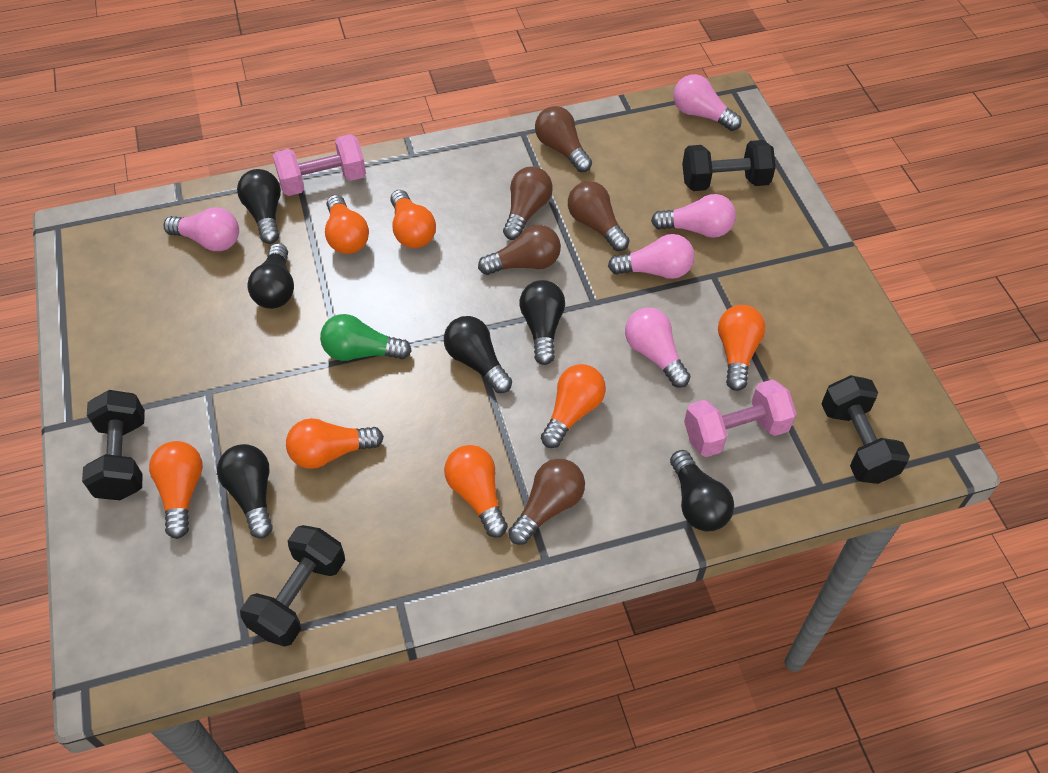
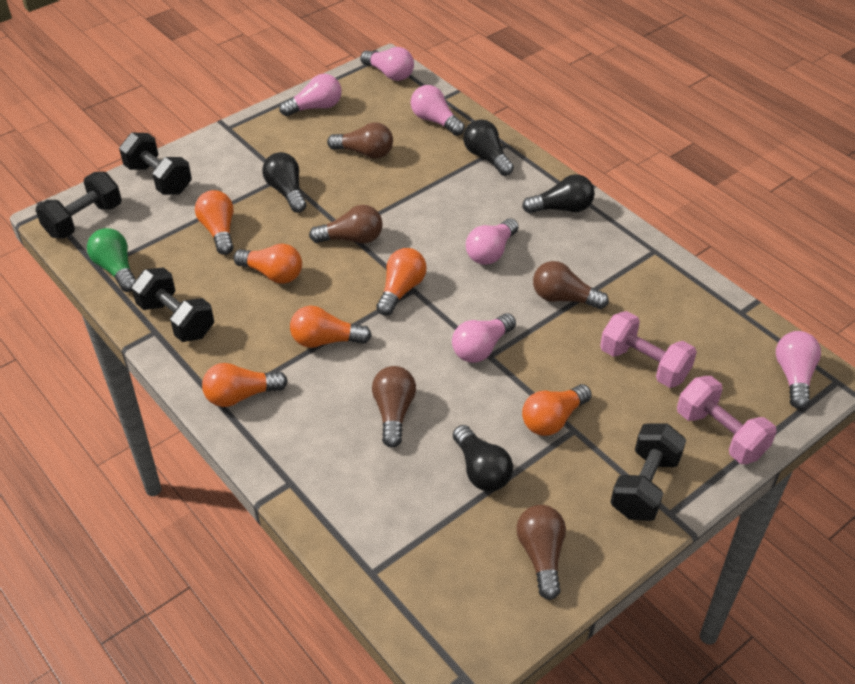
black light bulb: 6 -> 4
orange light bulb: 7 -> 6
pink light bulb: 5 -> 6

